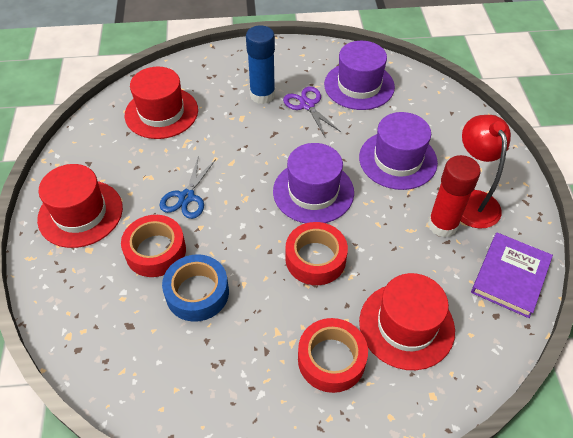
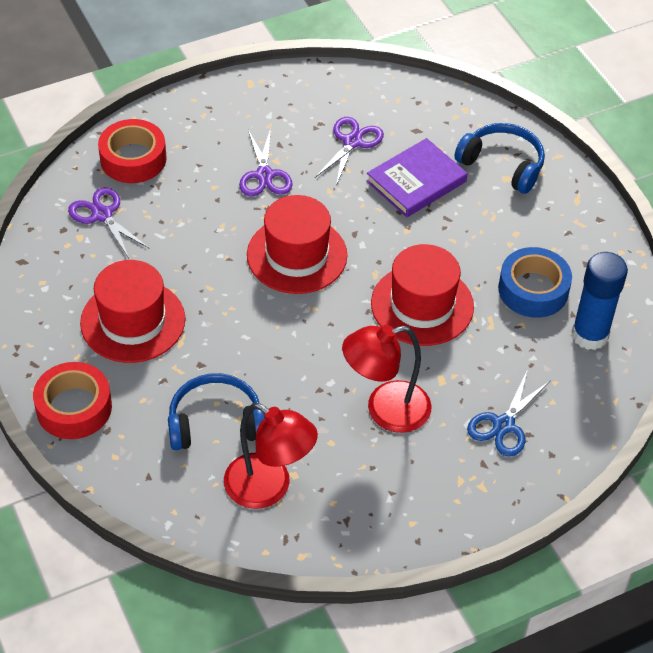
blue headphones: 0 -> 2
purple hat: 3 -> 0
purple scissors: 1 -> 3
red glue stick: 1 -> 0
red lamp: 1 -> 2
red tape: 3 -> 2

